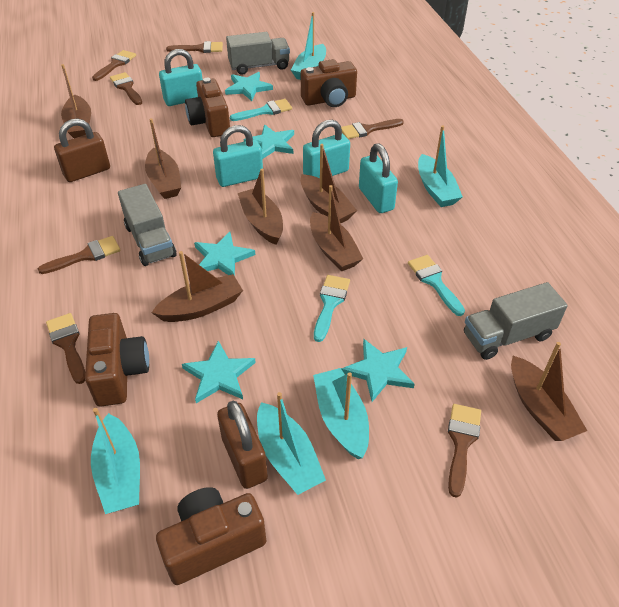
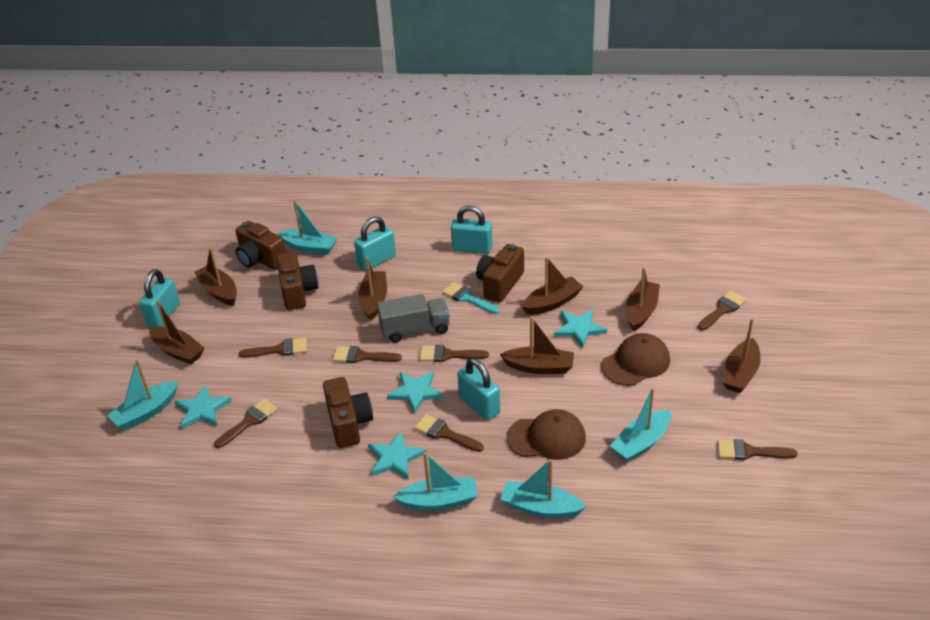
brown cap: 0 -> 2
brown padlock: 2 -> 0
grey truck: 3 -> 1
turquoise brush: 3 -> 1
turquoise star: 5 -> 4

